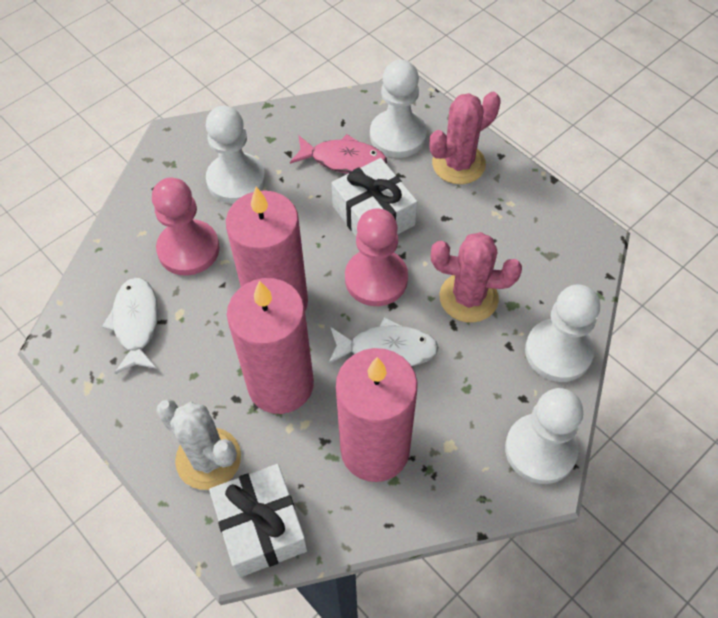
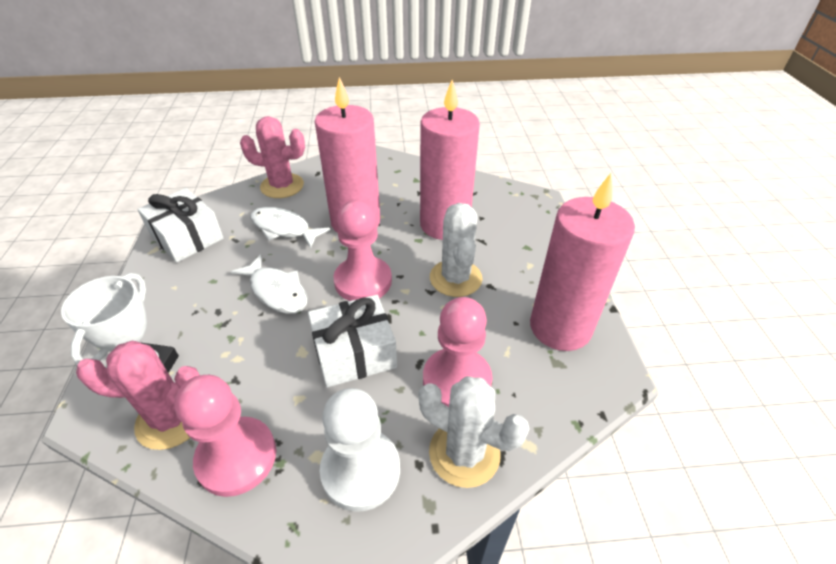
pink fish: 1 -> 0
pink pawn: 2 -> 3
white cactus: 1 -> 2
white pawn: 4 -> 1
white trophy: 0 -> 1

